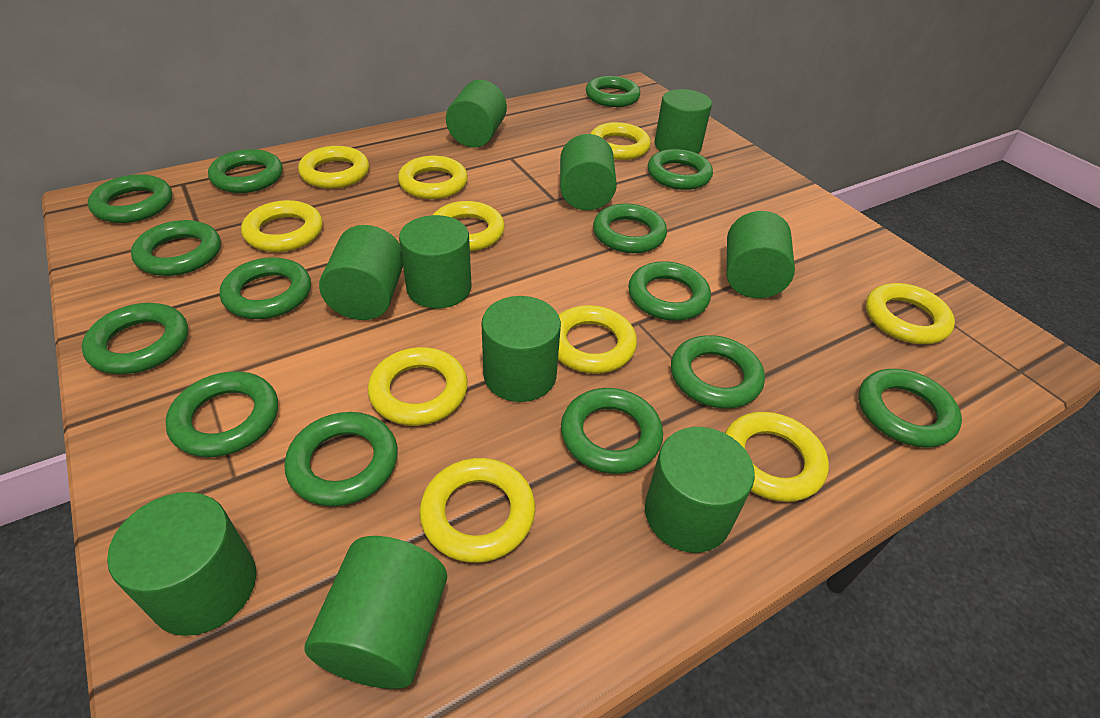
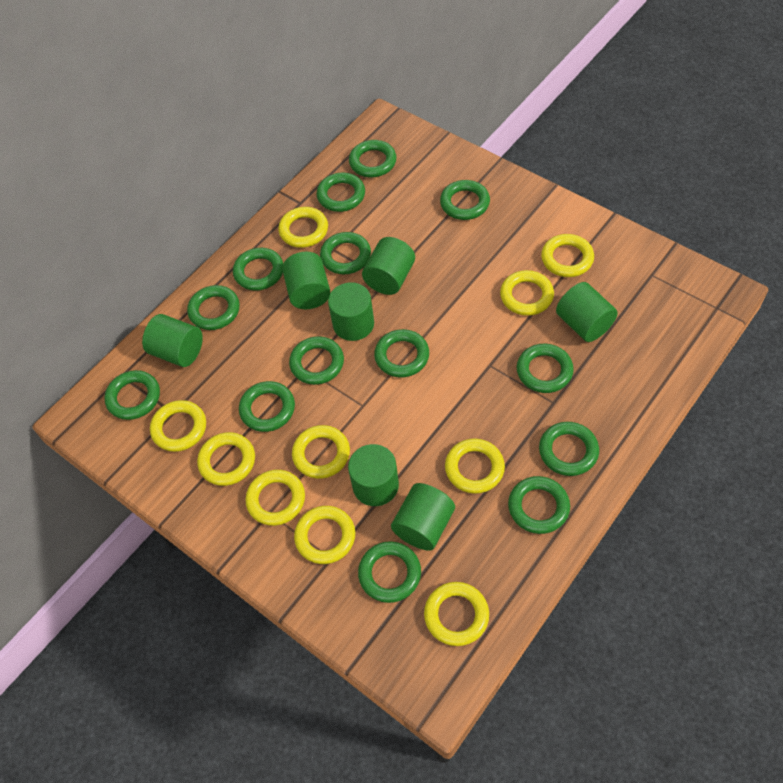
green cylinder: 10 -> 7

